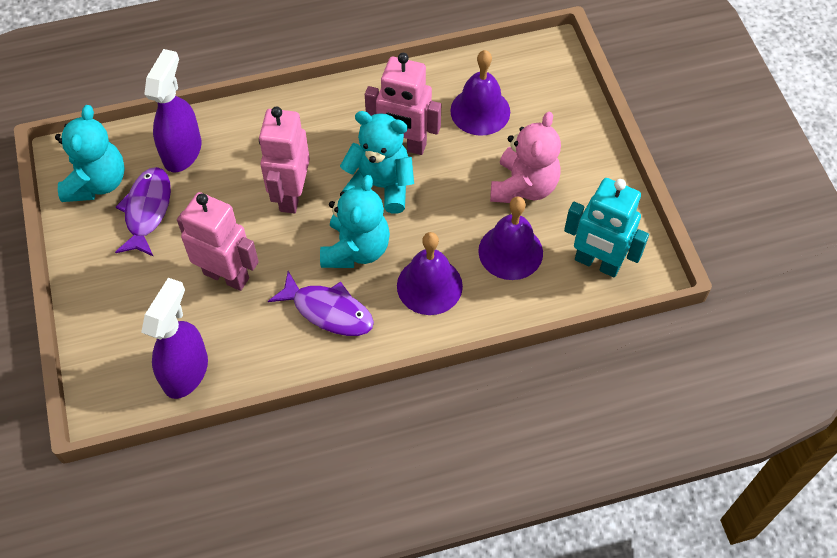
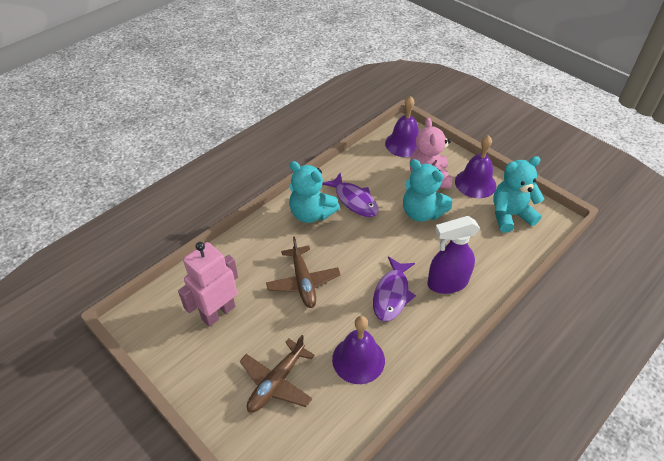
brown plane: 0 -> 2
pink robot: 3 -> 1
purple spray bottle: 2 -> 1
turquoise robot: 1 -> 0

